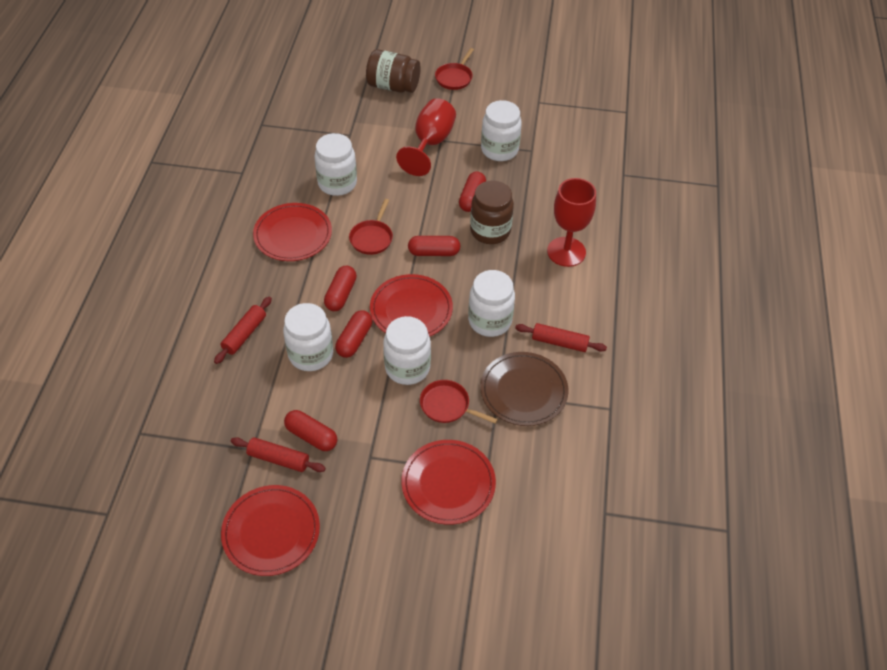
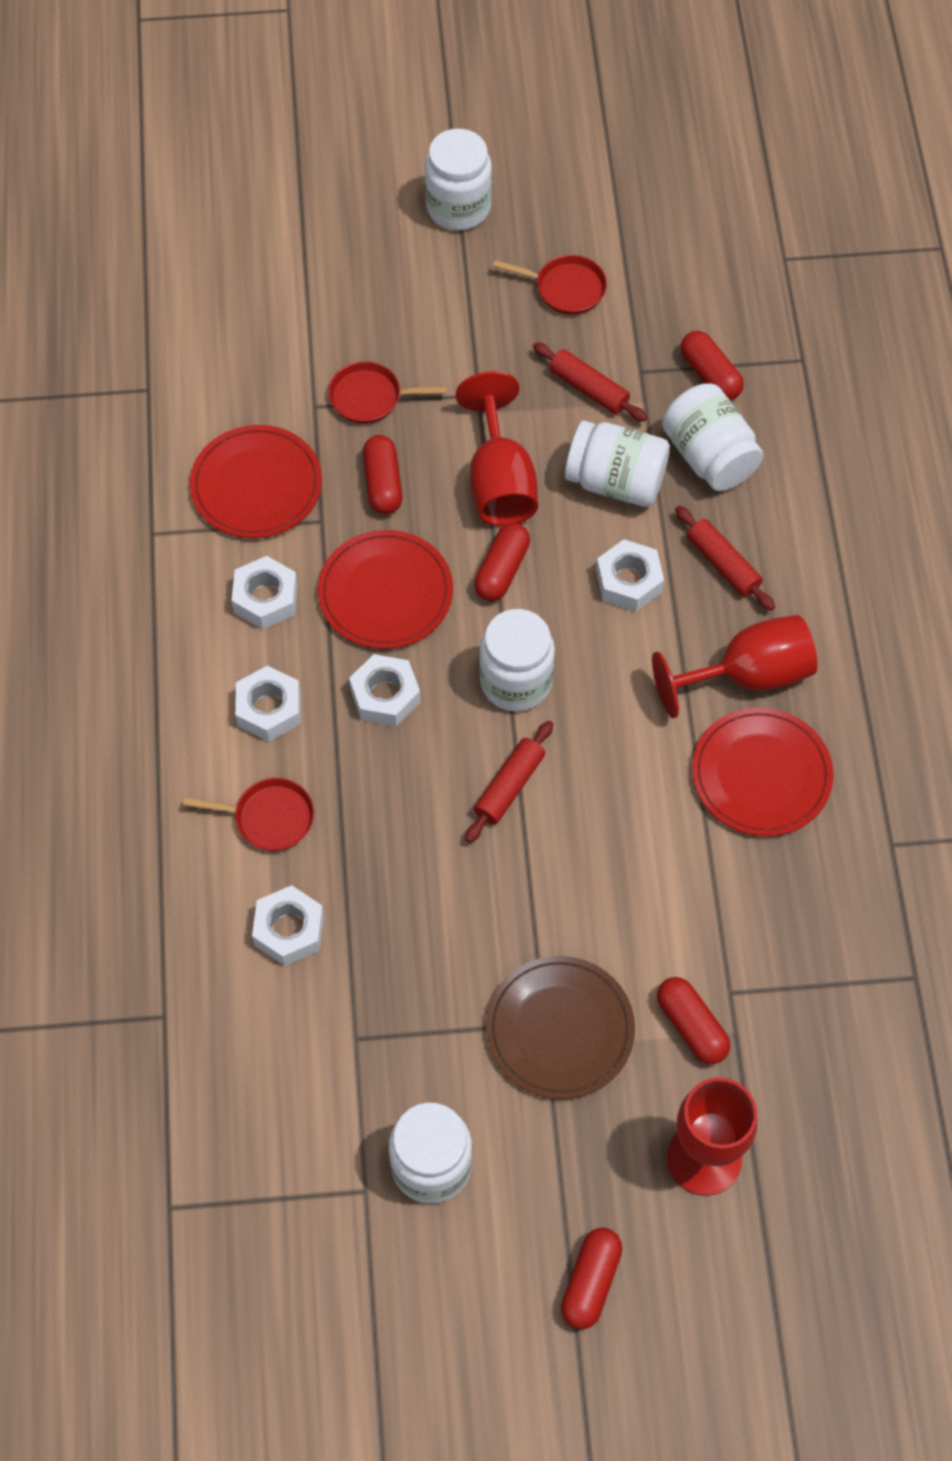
brown jar: 2 -> 0
red goblet: 2 -> 3
red plate: 4 -> 3
white nut: 0 -> 5

